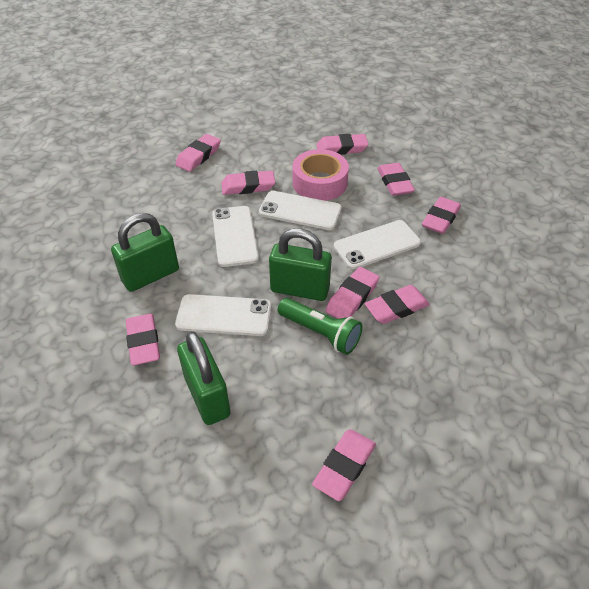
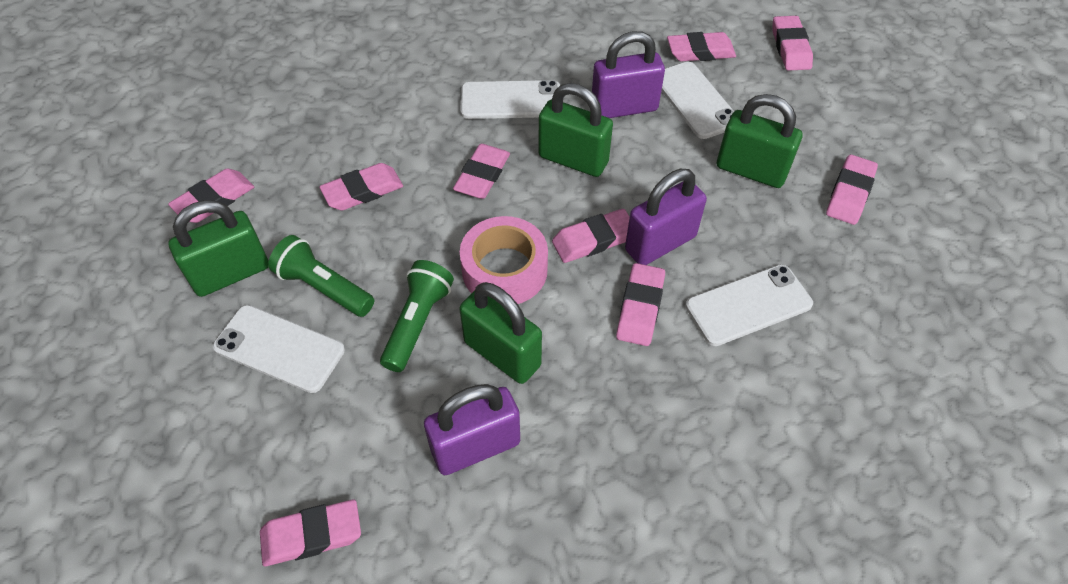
green flashlight: 1 -> 2
green padlock: 3 -> 4
purple padlock: 0 -> 3

